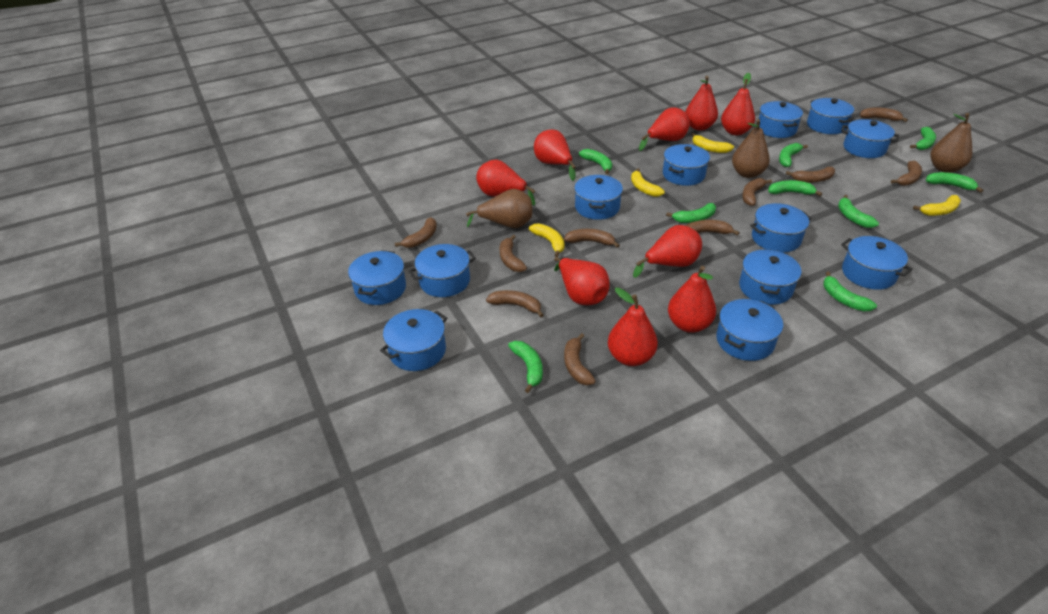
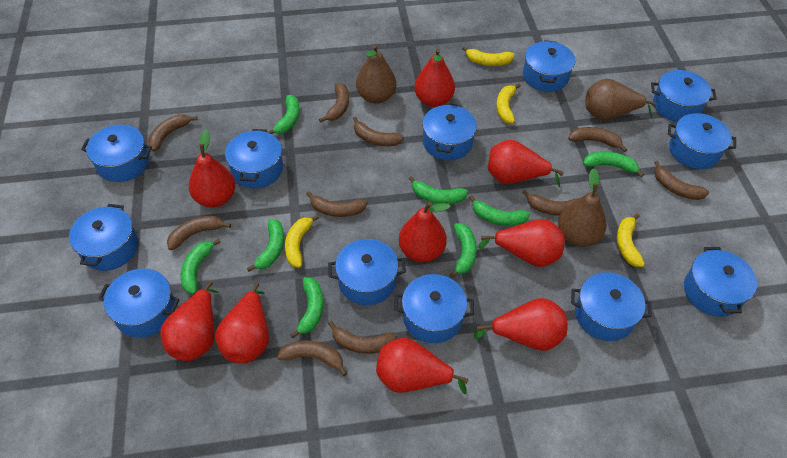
green banana: 9 -> 8

